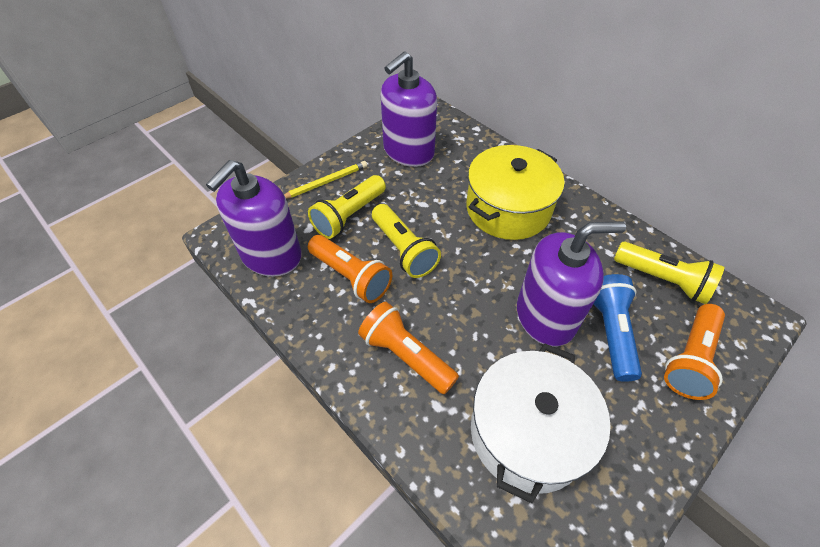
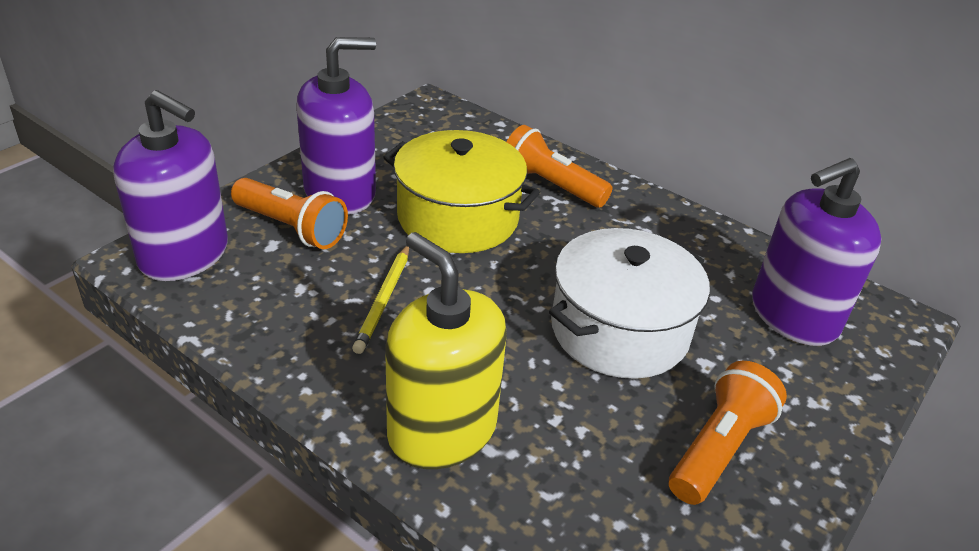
blue flashlight: 1 -> 0
yellow flashlight: 3 -> 0
yellow soap dispenser: 0 -> 1

